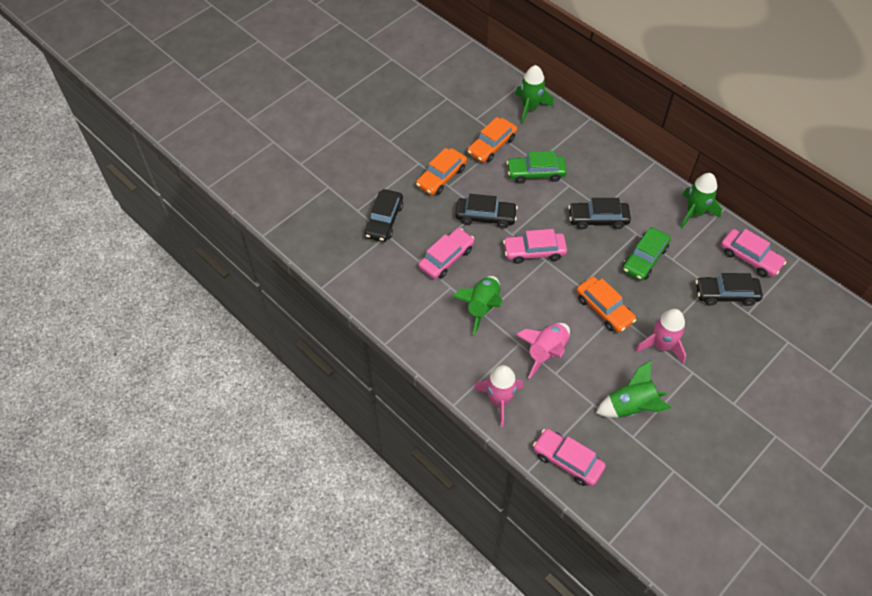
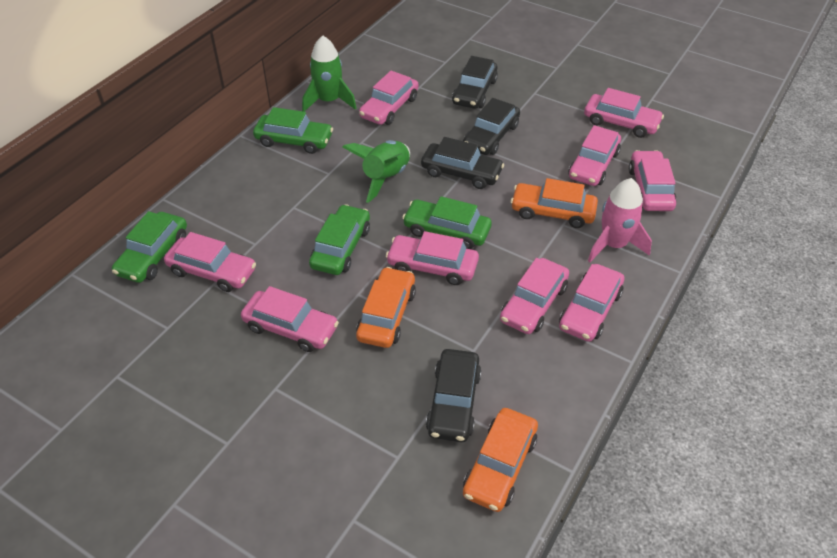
green car: 2 -> 4
green rocket: 4 -> 2
pink car: 4 -> 9
pink rocket: 3 -> 1

